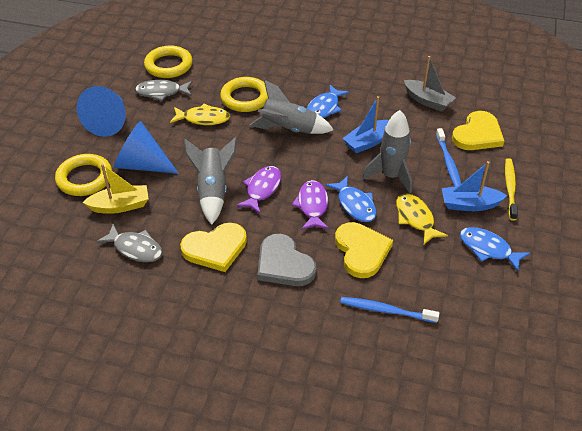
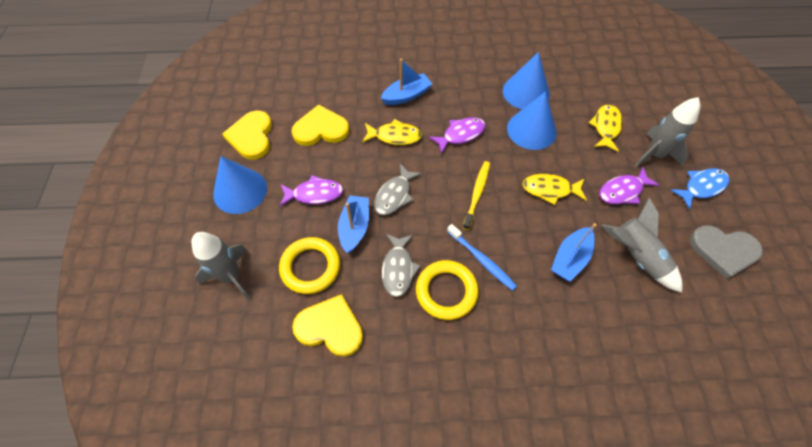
blue boat: 2 -> 3
blue cone: 2 -> 3
blue fish: 3 -> 1
blue toothbrush: 2 -> 1
grey boat: 1 -> 0
purple fish: 2 -> 3
yellow boat: 1 -> 0
yellow fish: 2 -> 3
yellow ring: 3 -> 2

